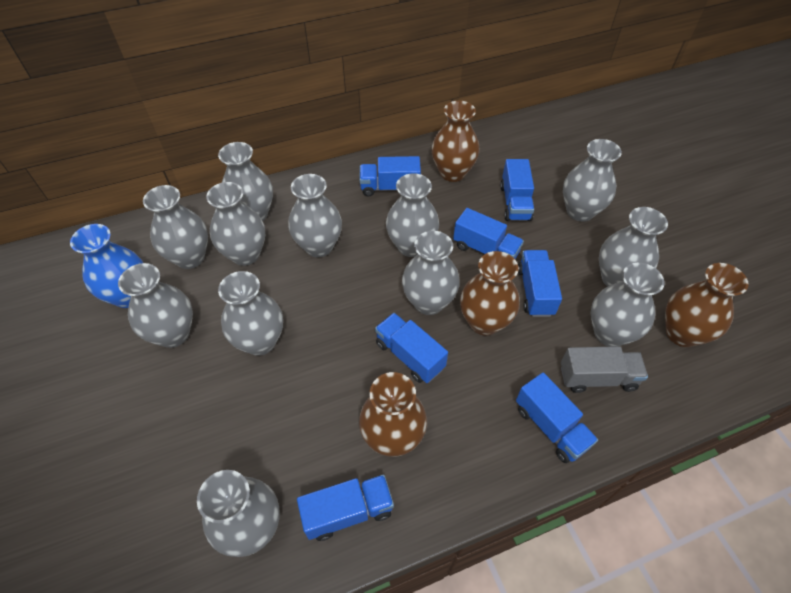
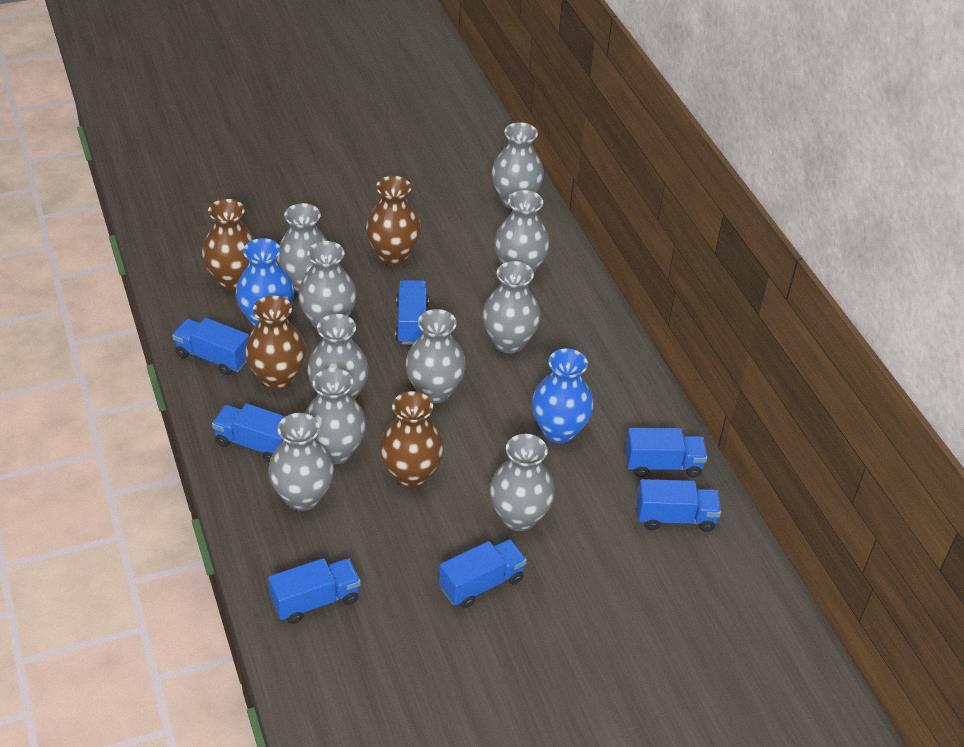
blue vase: 1 -> 2
grey truck: 1 -> 0
grey vase: 12 -> 10

